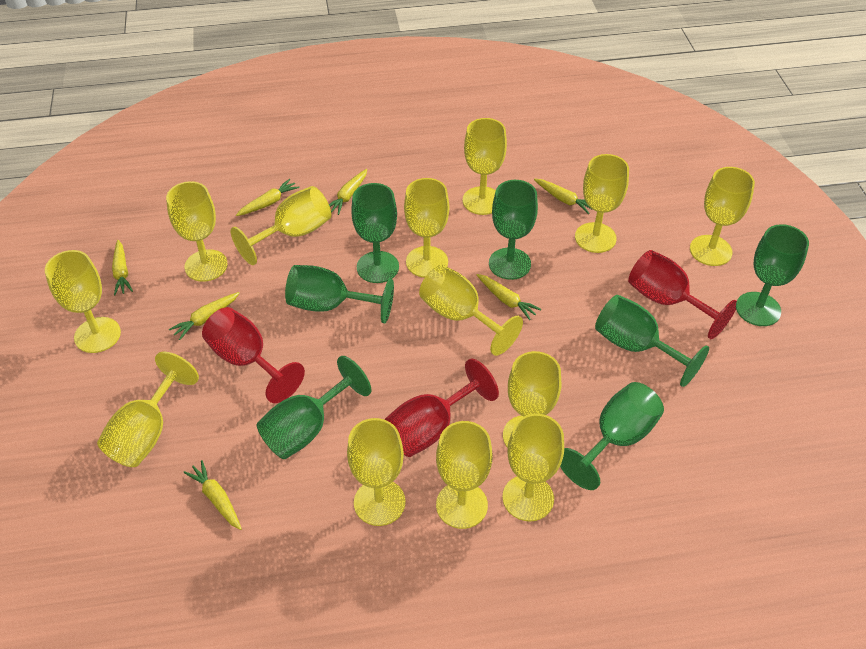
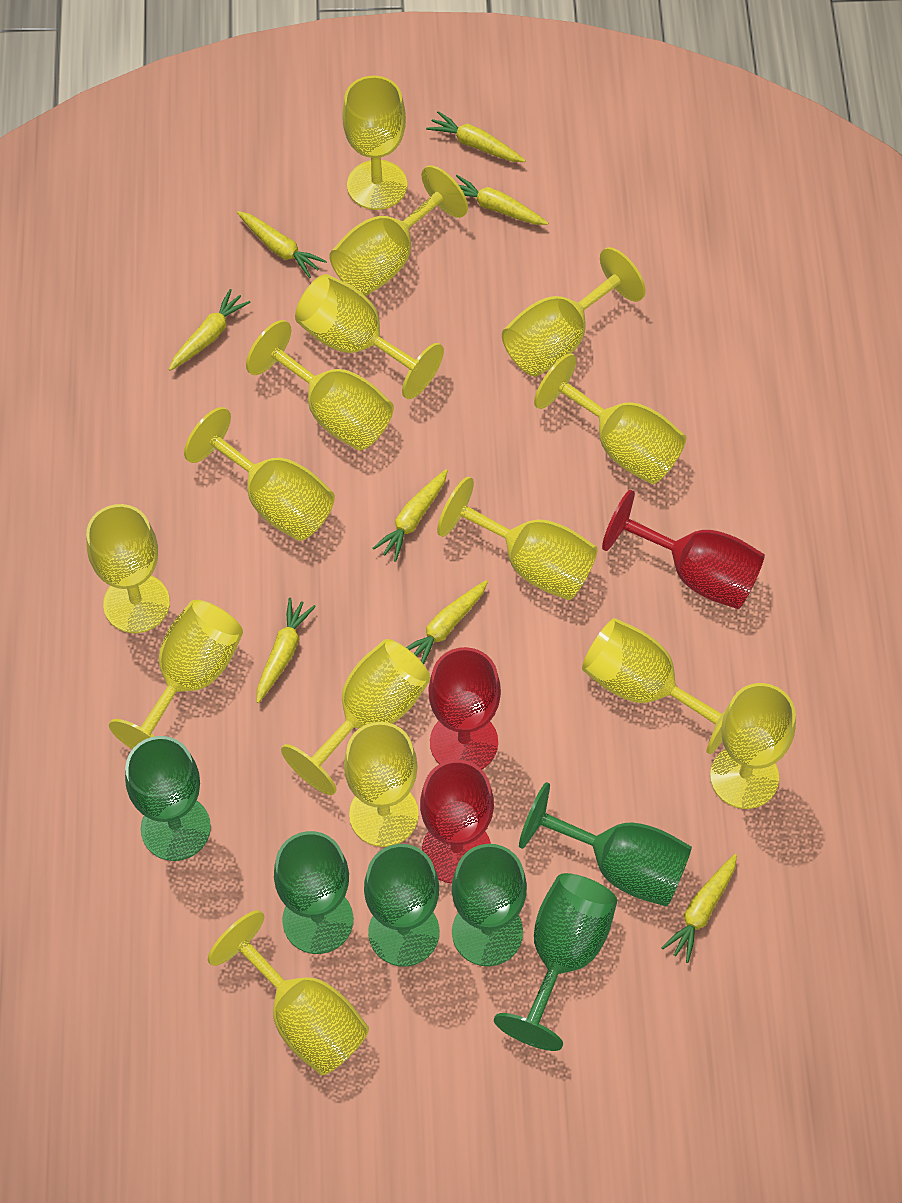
green goblet: 7 -> 6
yellow carrot: 7 -> 8
yellow goblet: 13 -> 15

